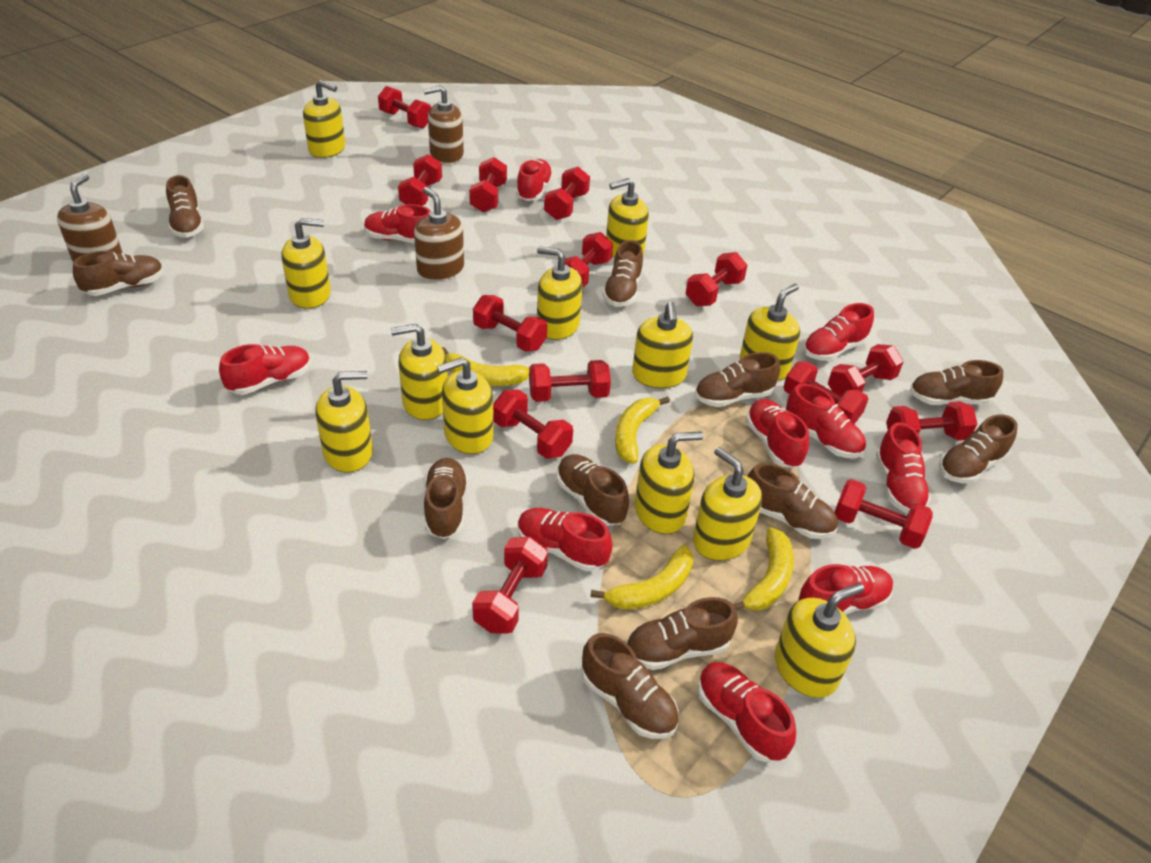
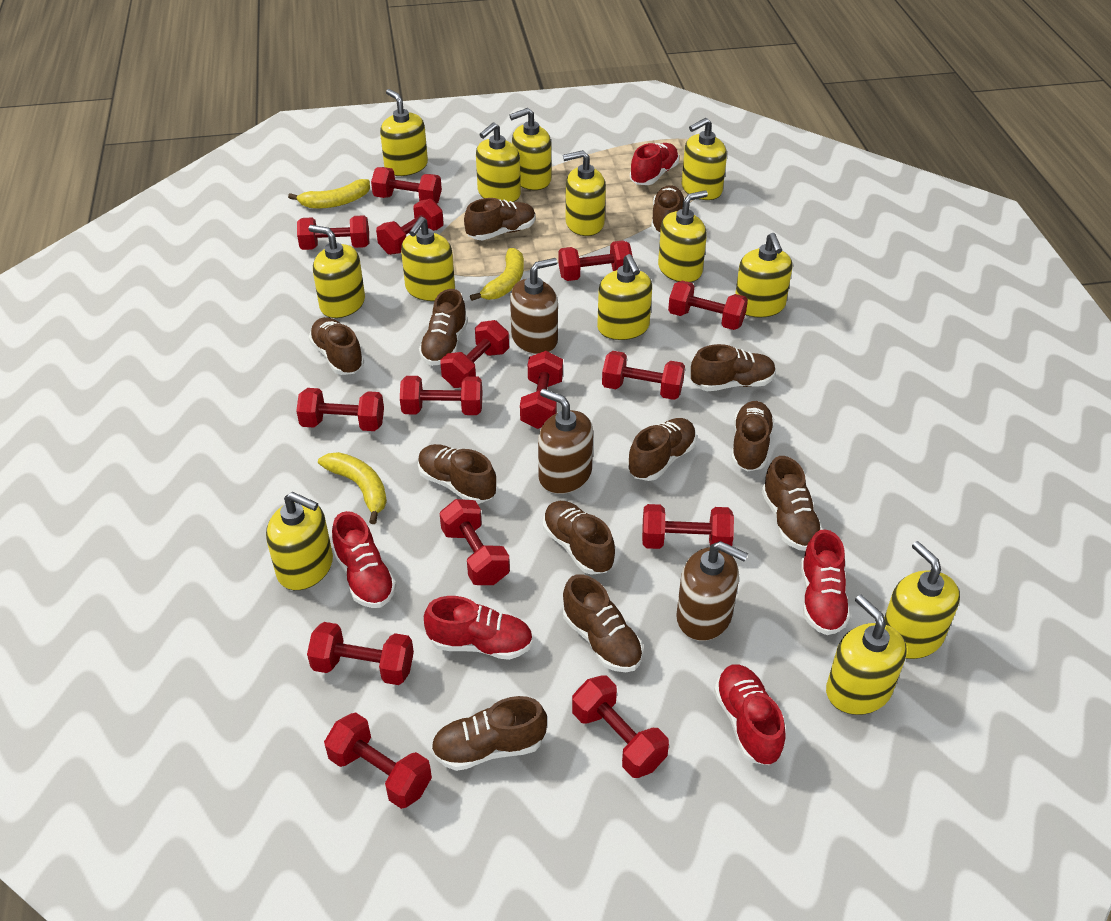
brown shoe: 11 -> 12
red dumbbell: 14 -> 15
red shoe: 10 -> 5
yellow banana: 4 -> 3
yellow soap dispenser: 12 -> 13

